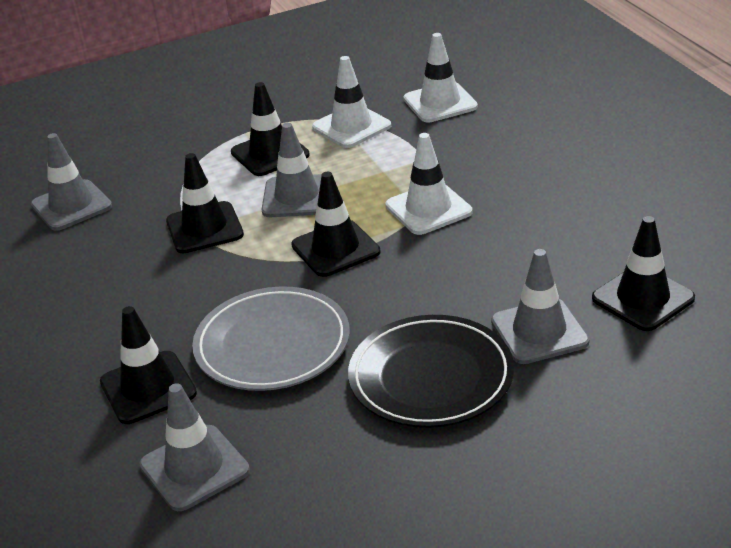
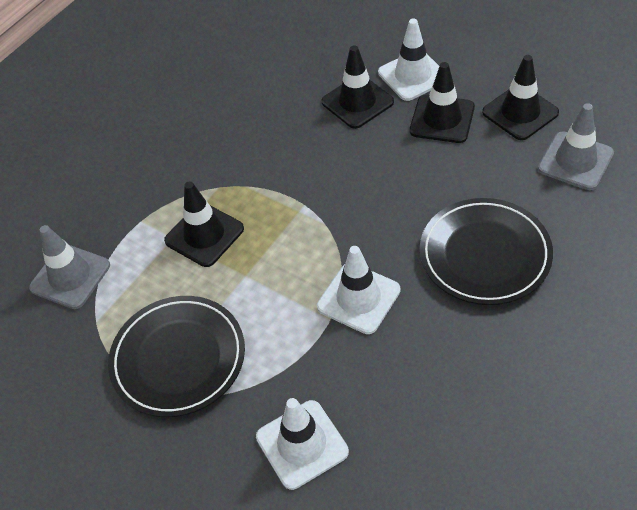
black plate: 1 -> 2
black traffic cone: 5 -> 4
grey plate: 1 -> 0
grey traffic cone: 4 -> 2

